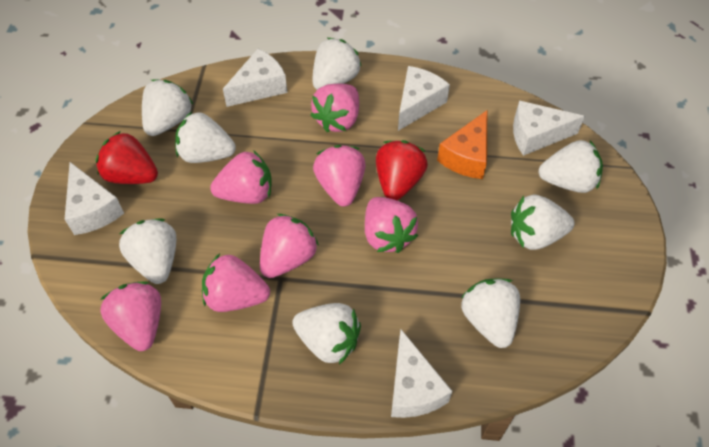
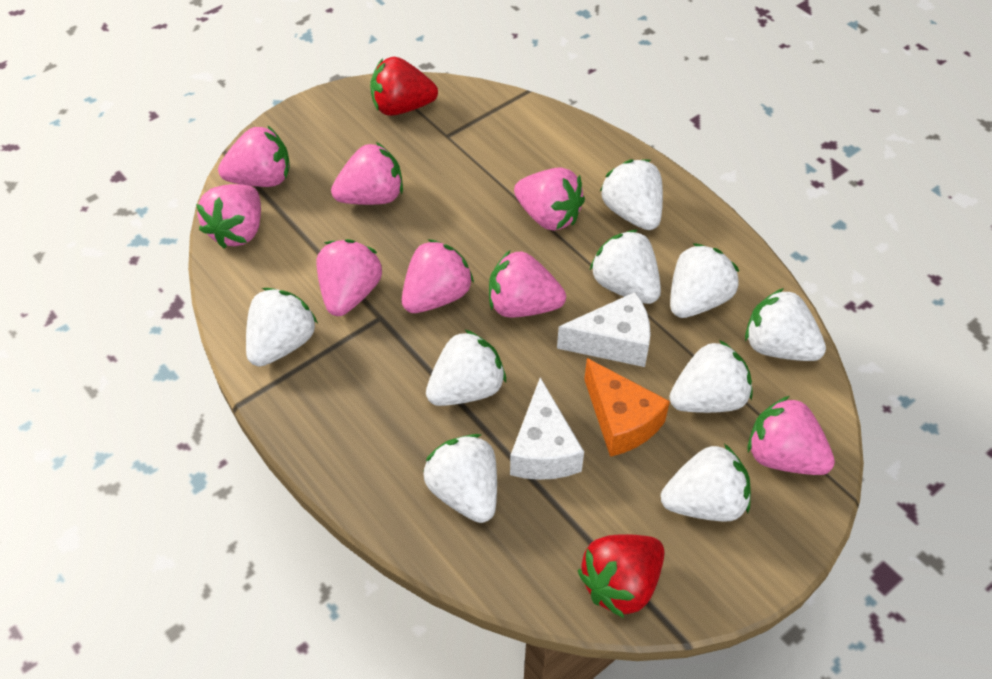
pink strawberry: 7 -> 8
white cheese: 5 -> 2
white strawberry: 8 -> 9

